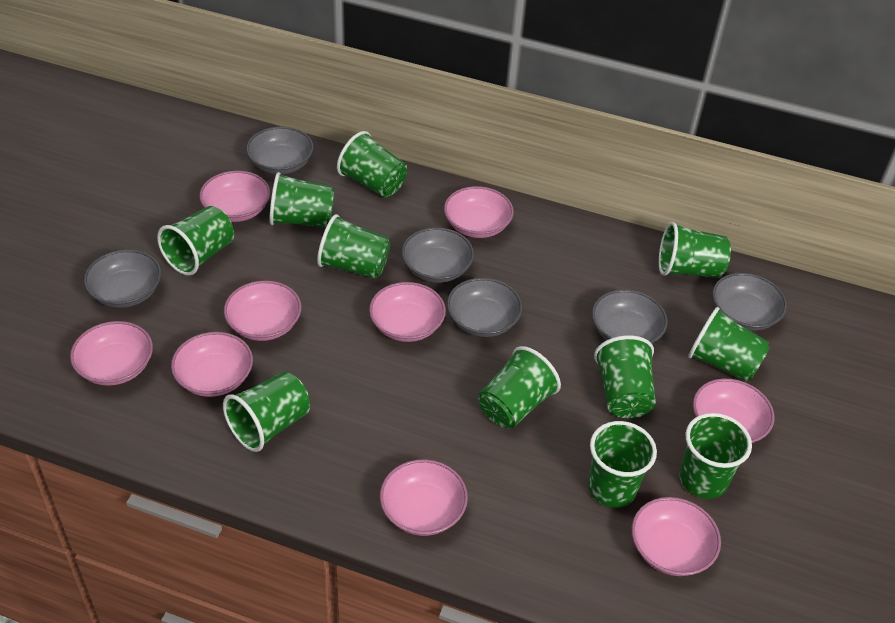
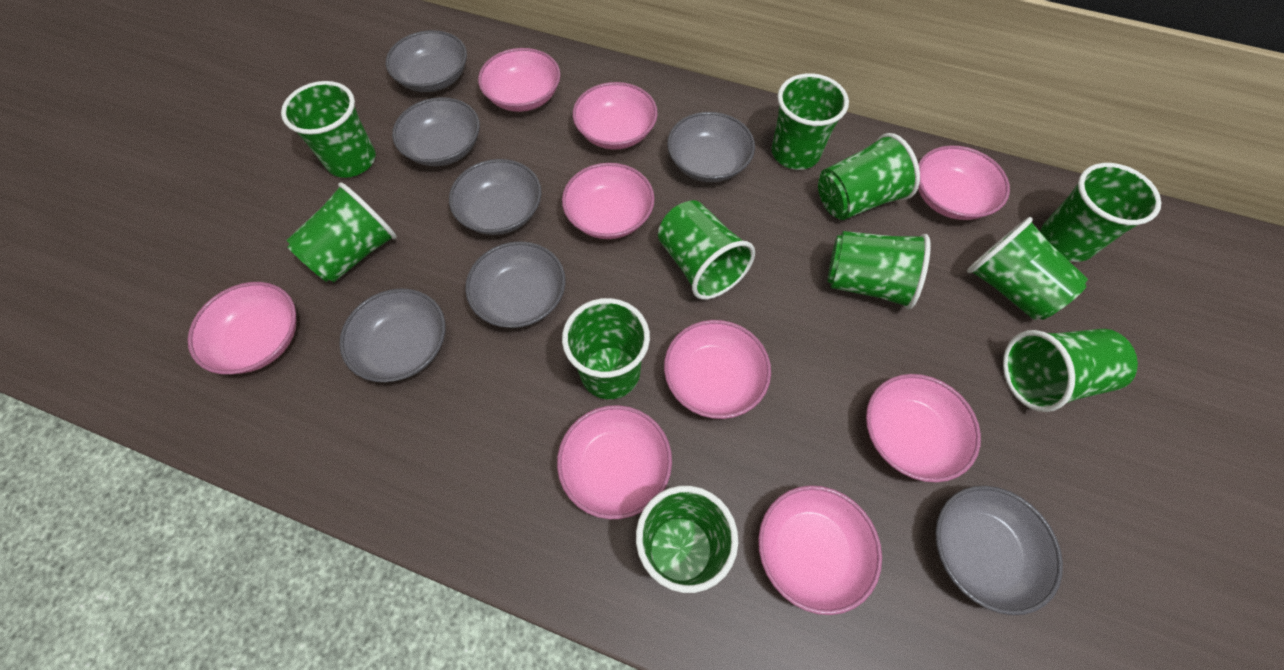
grey bowl: 6 -> 7

